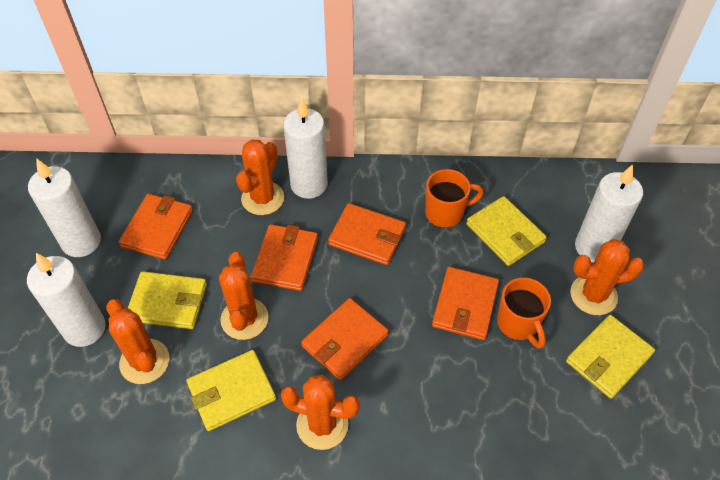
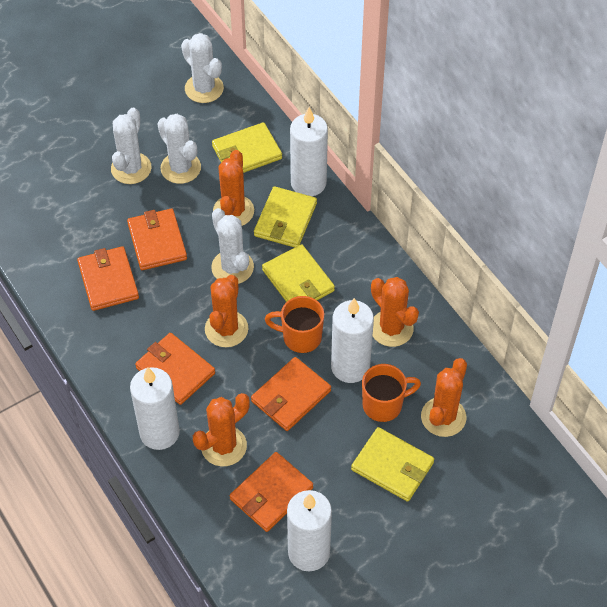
white cactus: 0 -> 4

